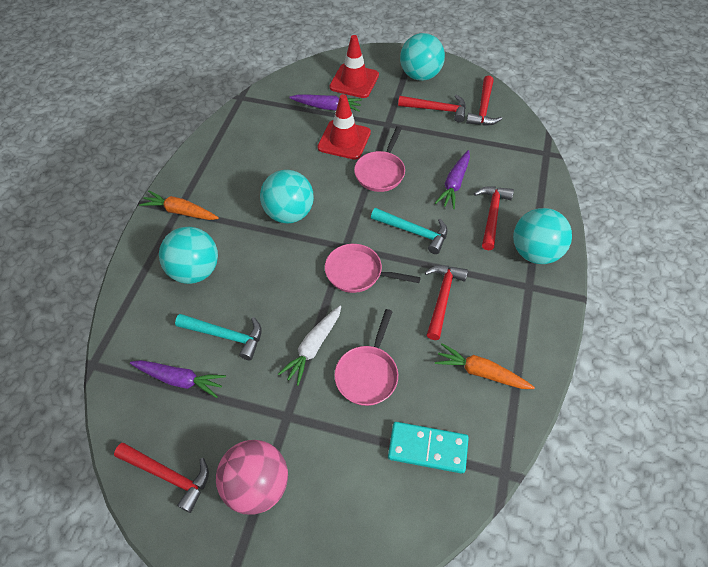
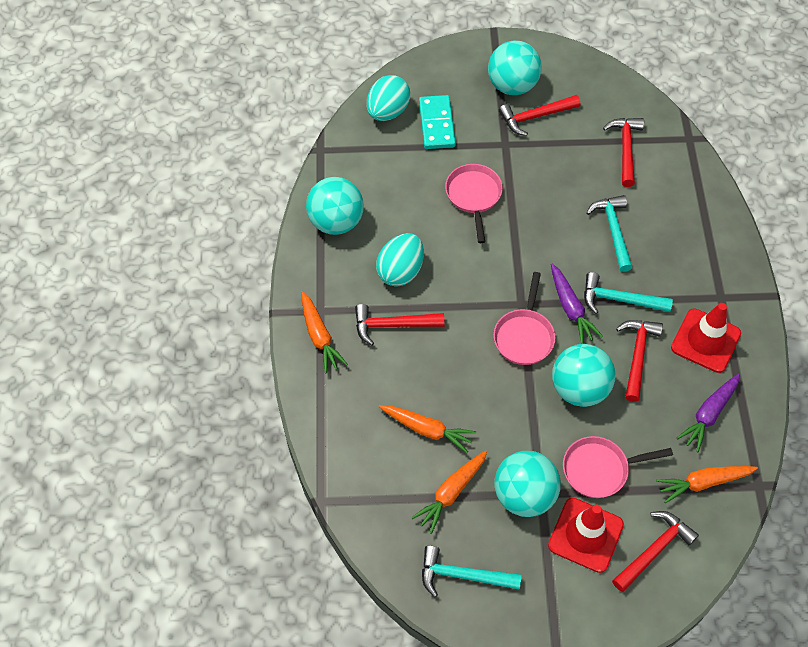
orange carrot: 2 -> 4
pink ball: 1 -> 0
purple carrot: 3 -> 2
turquoise egg: 0 -> 2
turquoise hammer: 2 -> 3
white carrot: 1 -> 0

